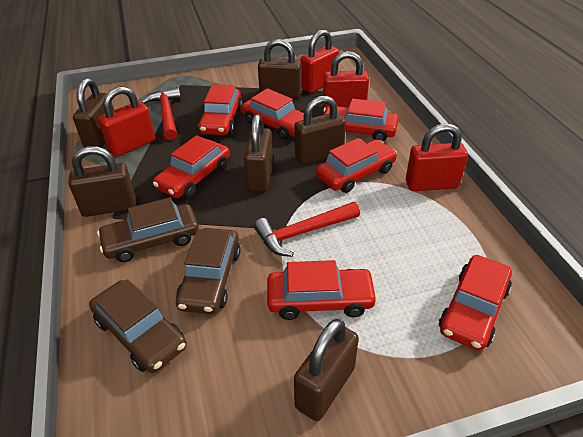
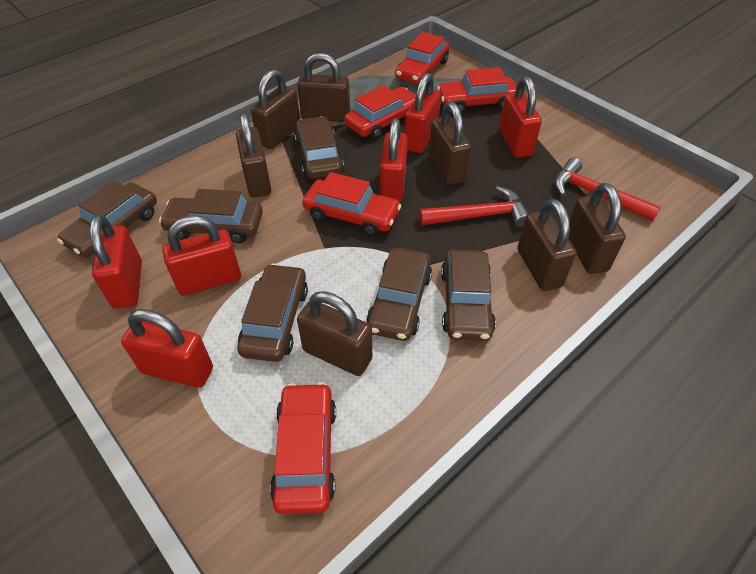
brown car: 3 -> 6
brown padlock: 6 -> 7
red car: 7 -> 5
red padlock: 4 -> 6

